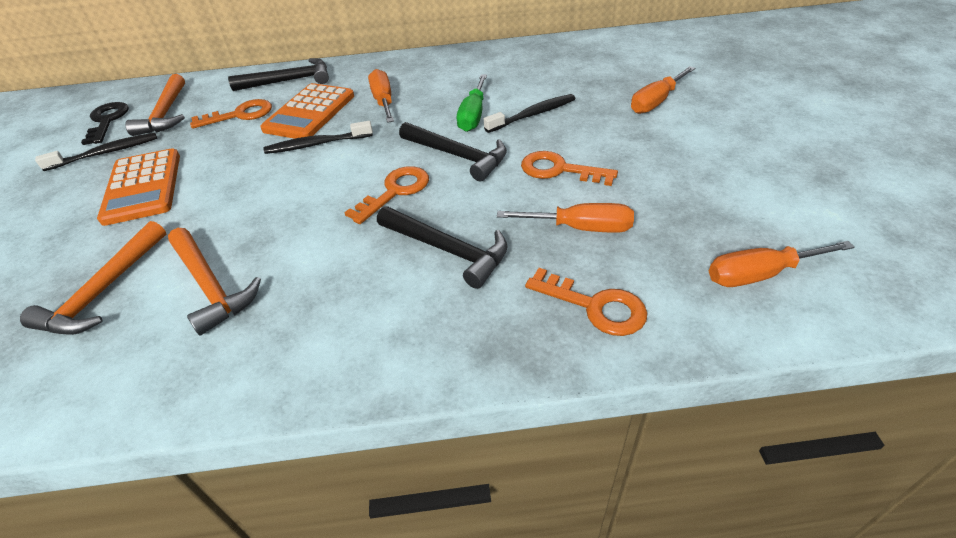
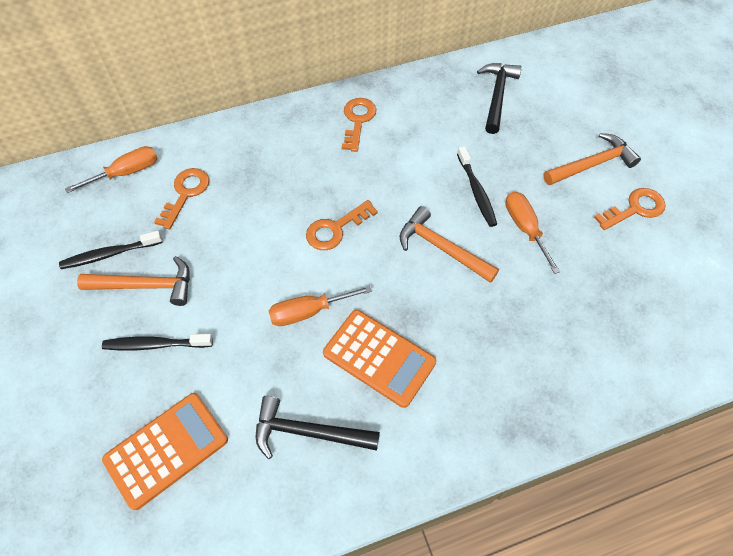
black hammer: 3 -> 2
black key: 1 -> 0
green screwdriver: 1 -> 0
orange screwdriver: 4 -> 3

